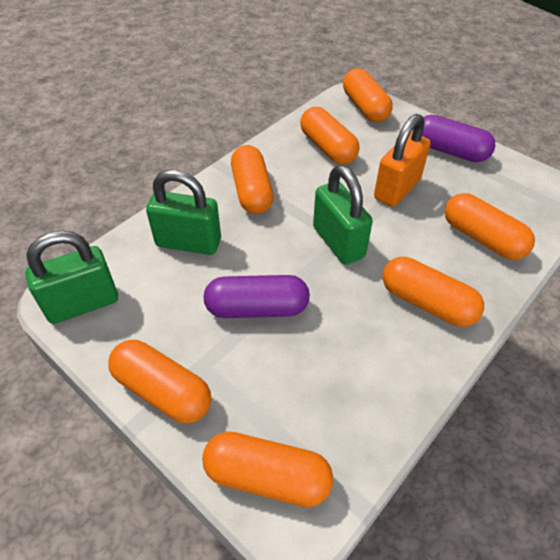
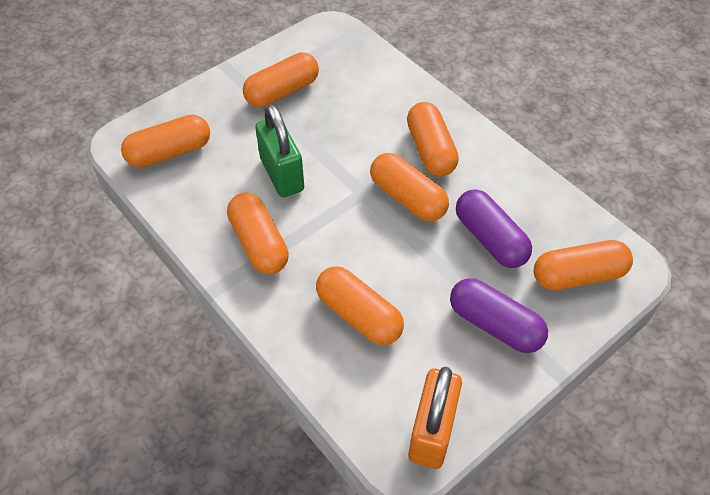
green padlock: 3 -> 1

